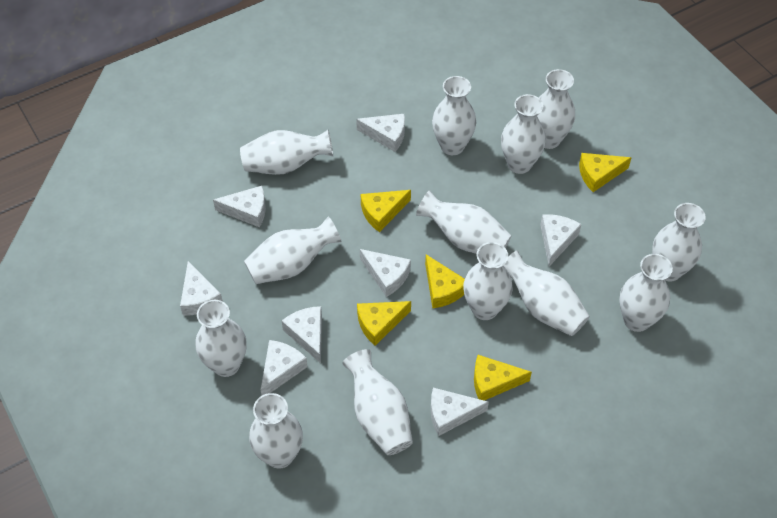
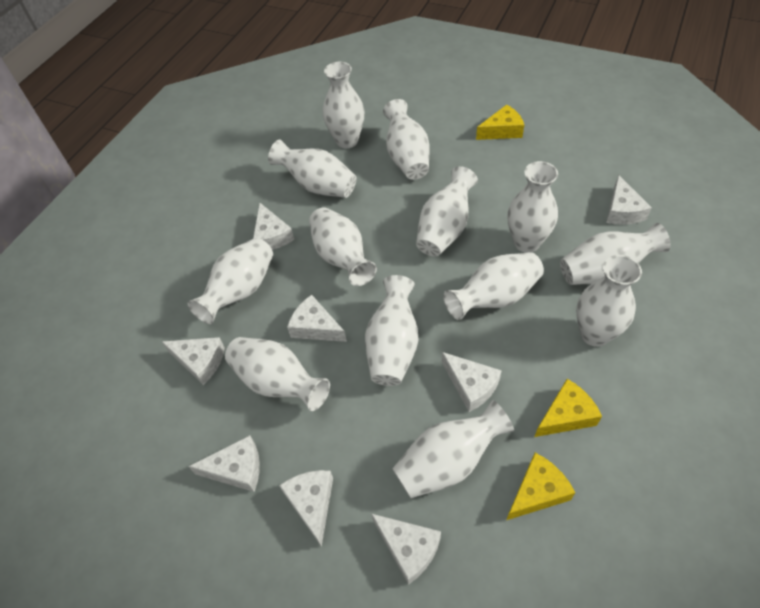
yellow cheese: 5 -> 3

